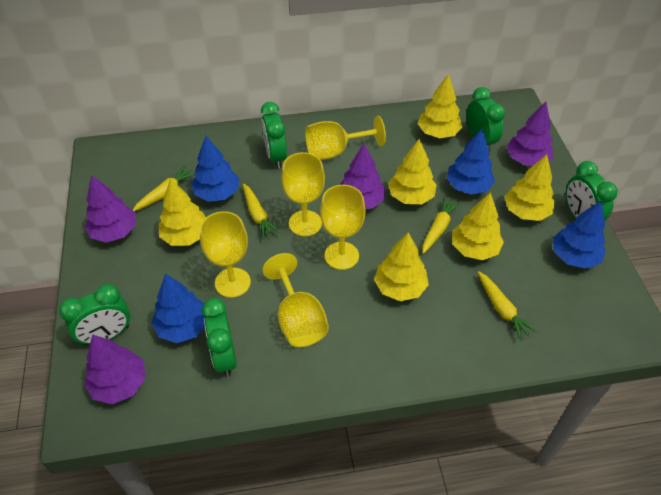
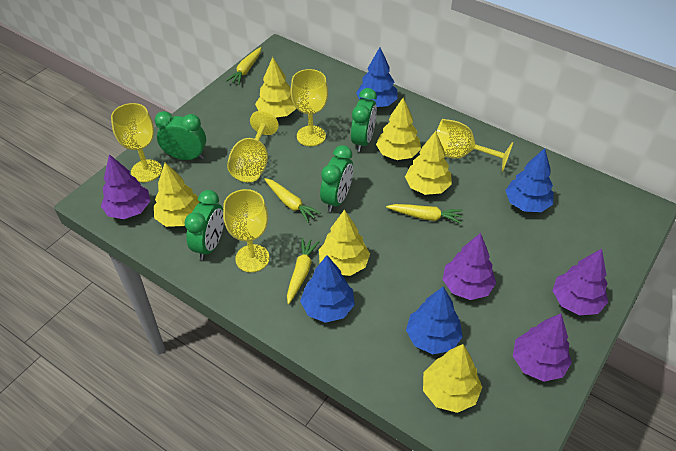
green clock: 5 -> 4

